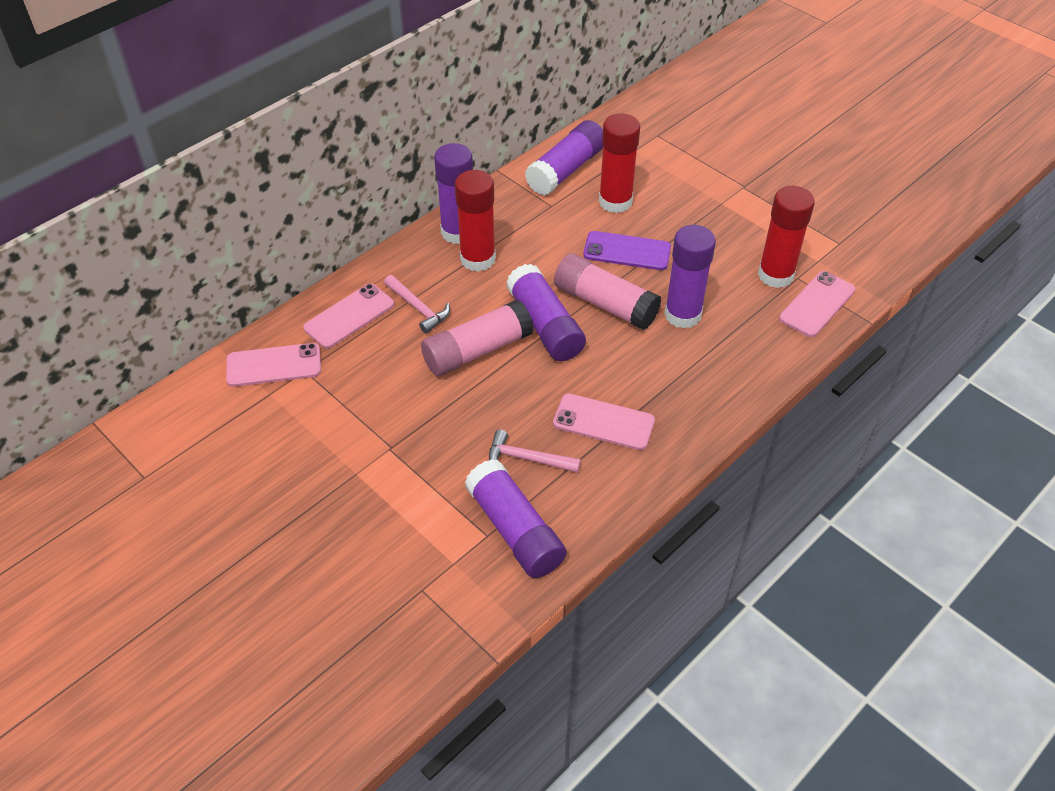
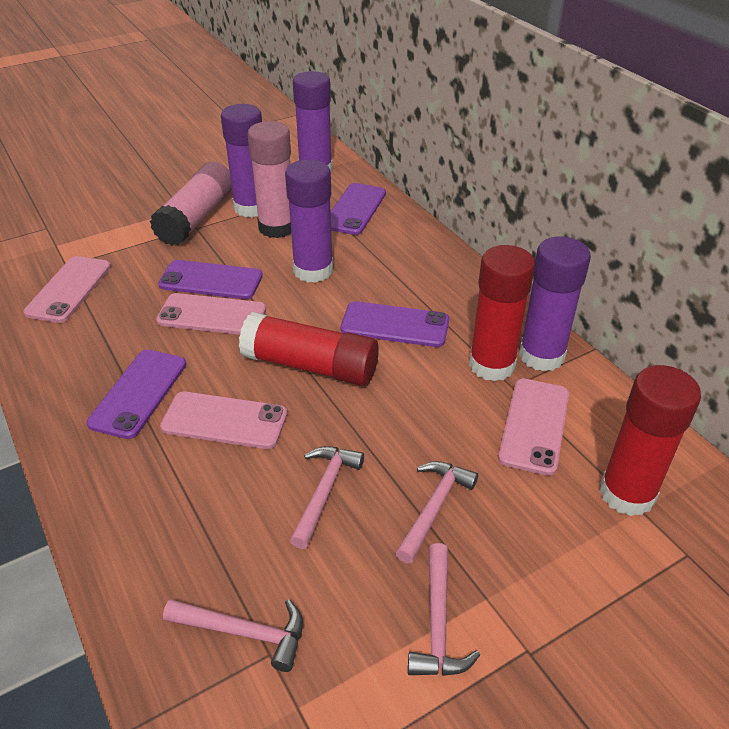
pink hammer: 2 -> 4
purple glue stick: 5 -> 4
purple phone: 1 -> 4

